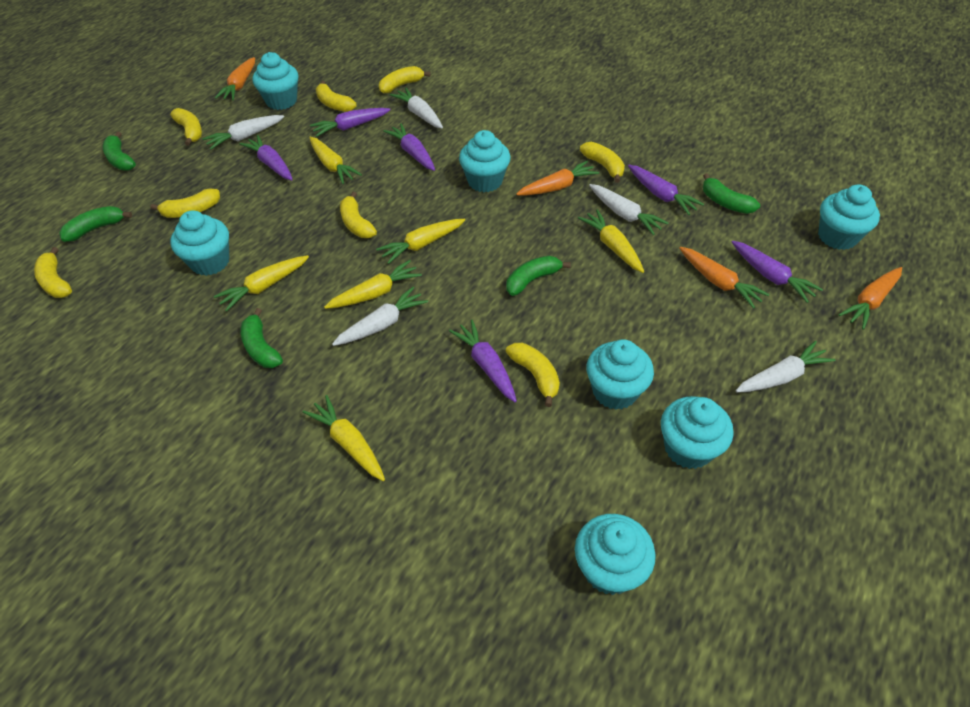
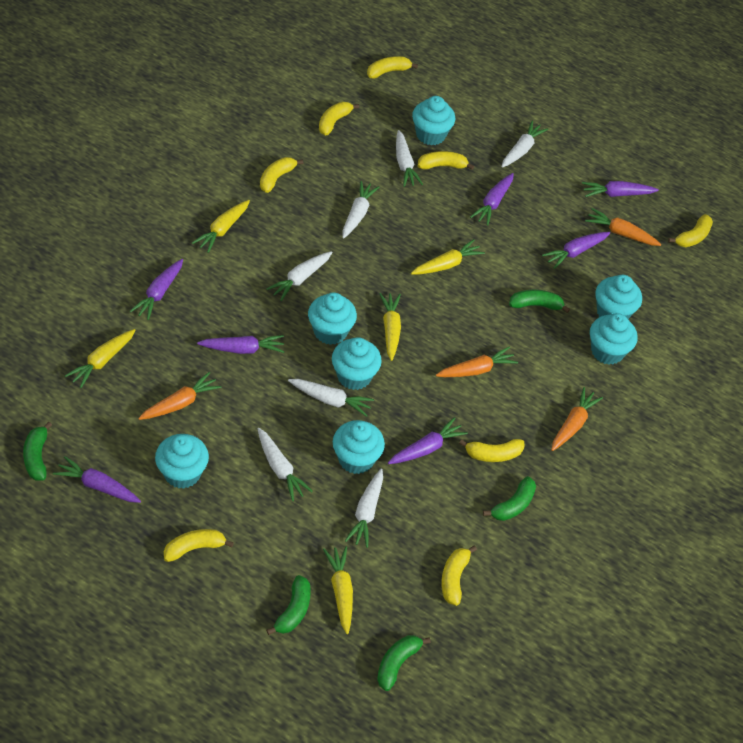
purple carrot: 6 -> 7
white carrot: 5 -> 7
yellow carrot: 6 -> 5

